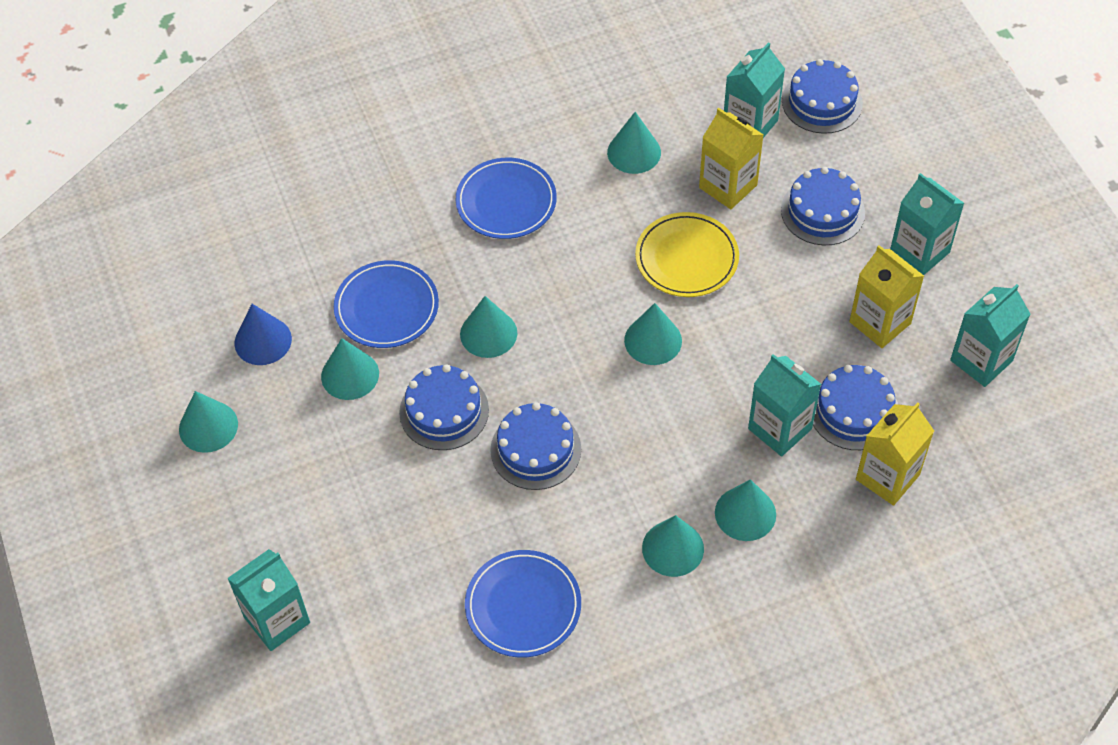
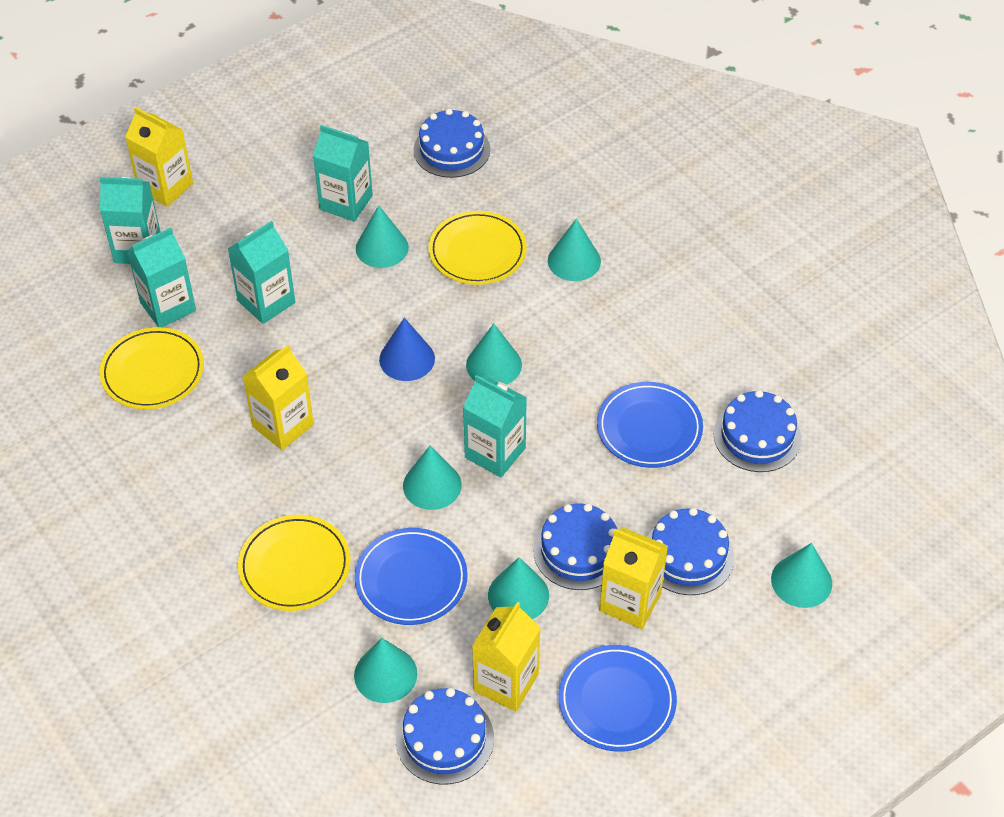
yellow carton: 3 -> 4
yellow plate: 1 -> 3

